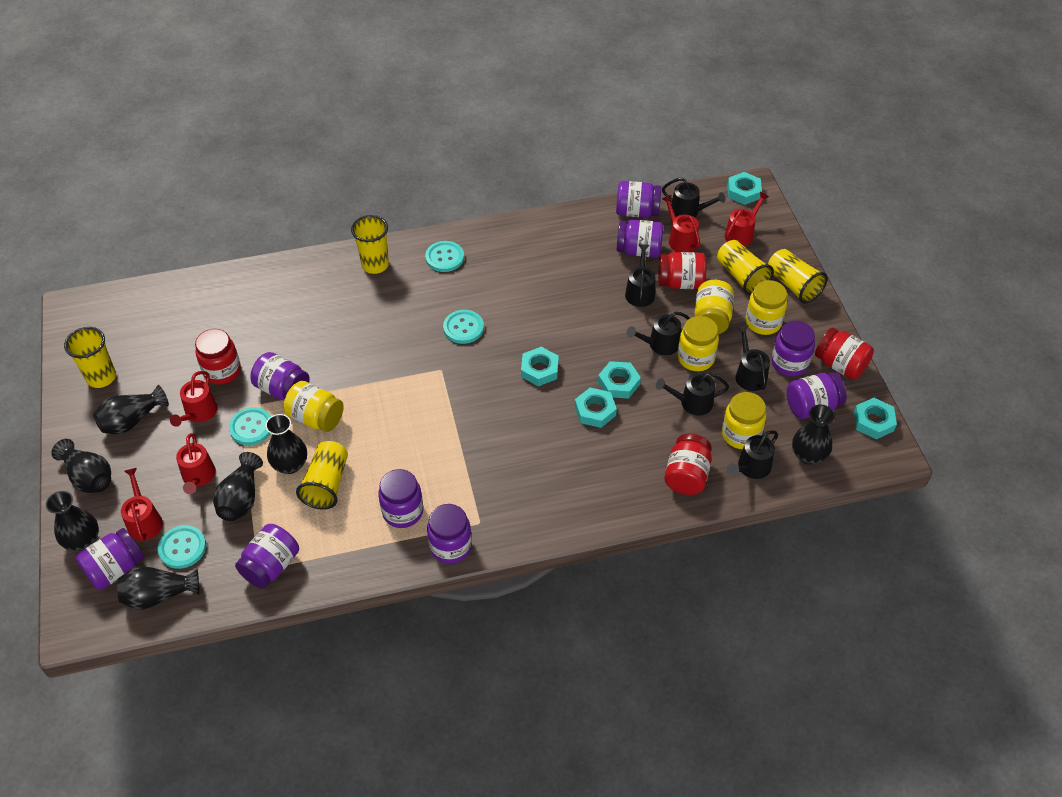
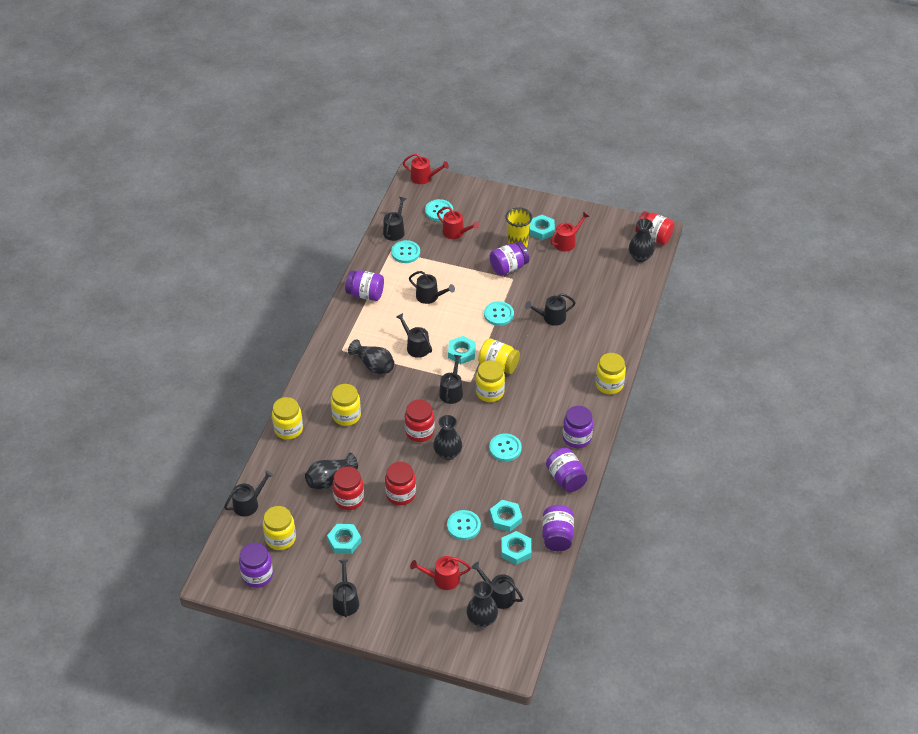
black vase: 7 -> 5
black watering can: 6 -> 8
purple jar: 9 -> 6
red watering can: 5 -> 4
turquoise button: 4 -> 5
yellow cup: 5 -> 1
yellow jar: 5 -> 6

